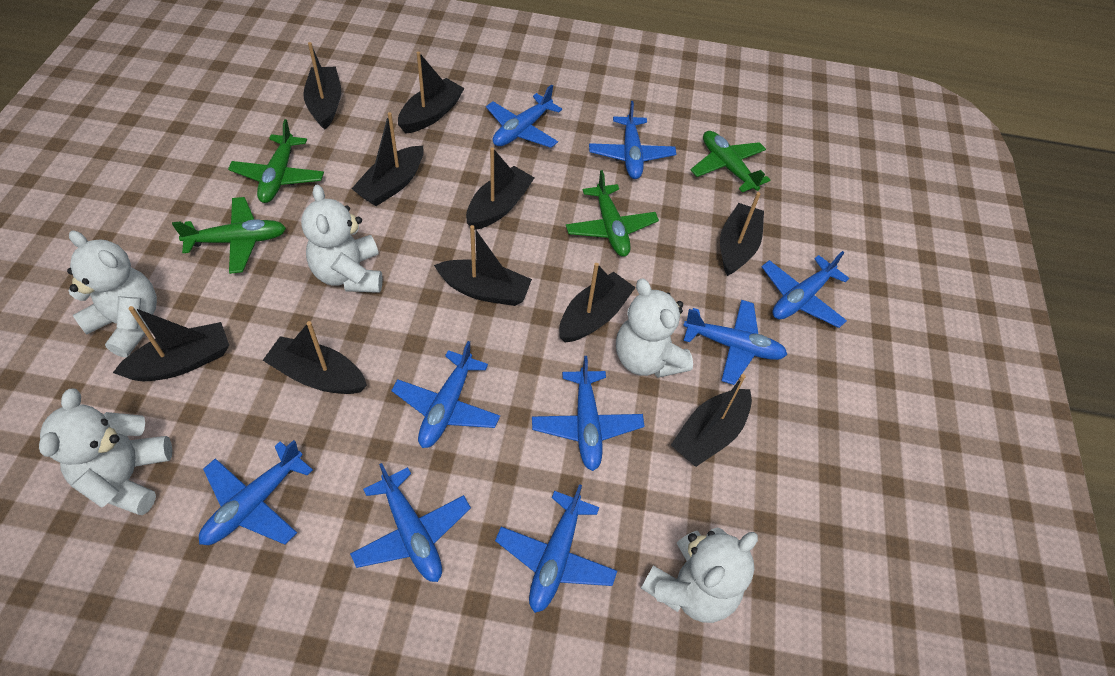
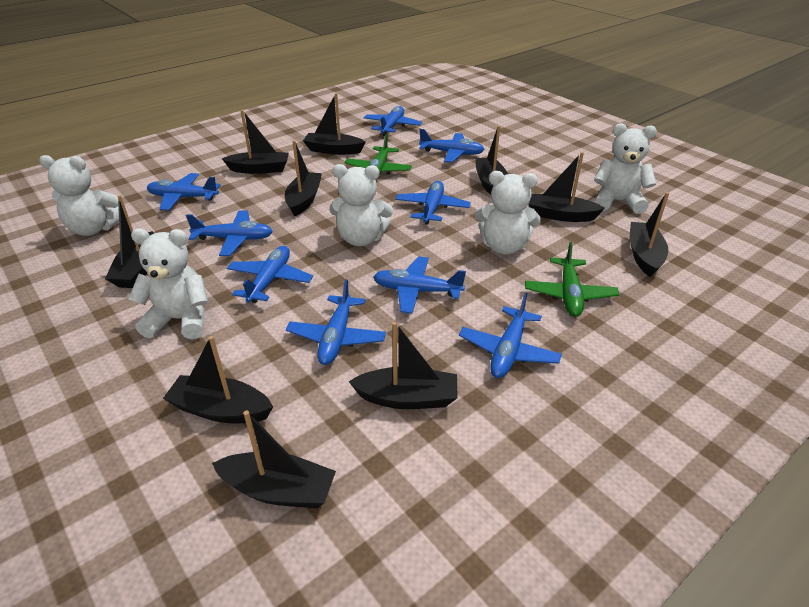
green plane: 4 -> 2

